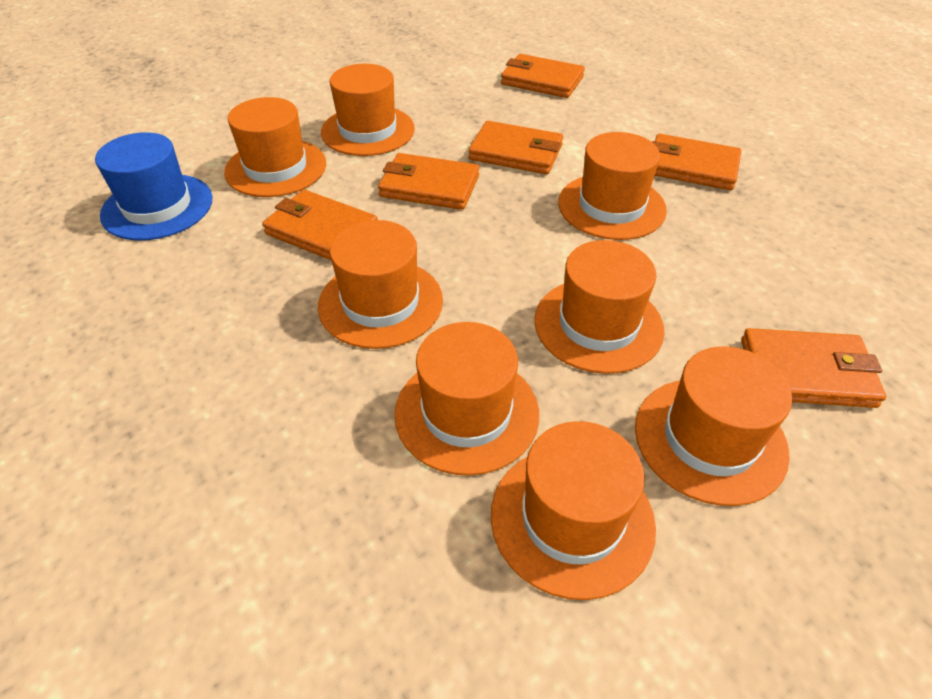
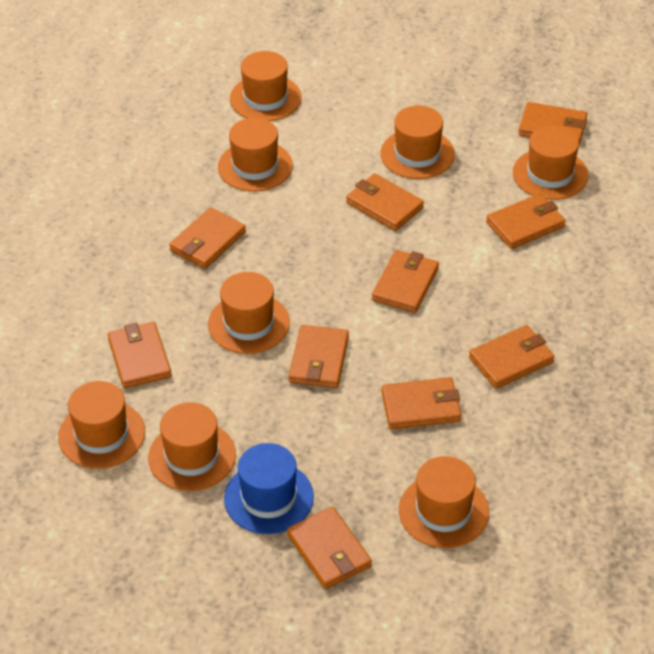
orange wallet: 6 -> 10

